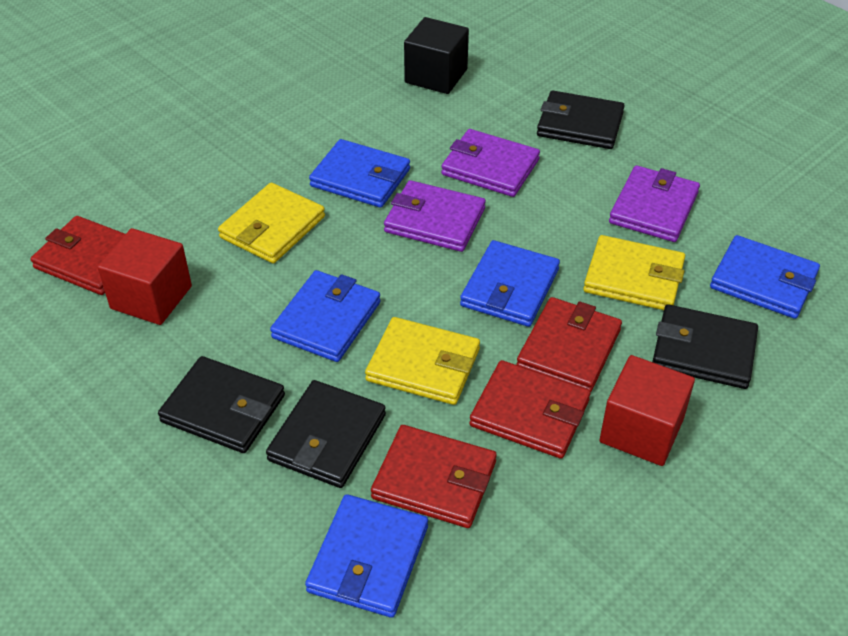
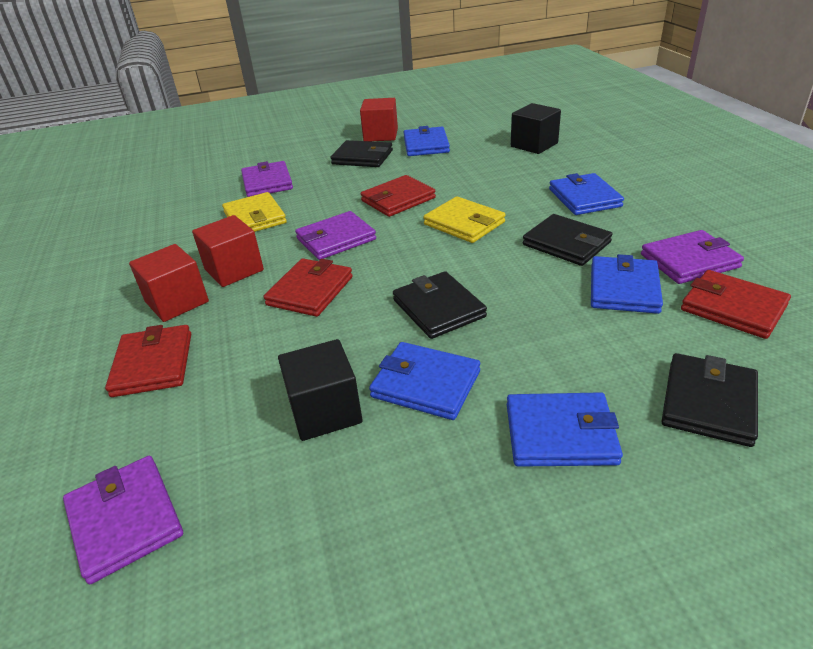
black cube: 1 -> 2
purple wallet: 3 -> 4
red cube: 2 -> 3
yellow wallet: 3 -> 2

